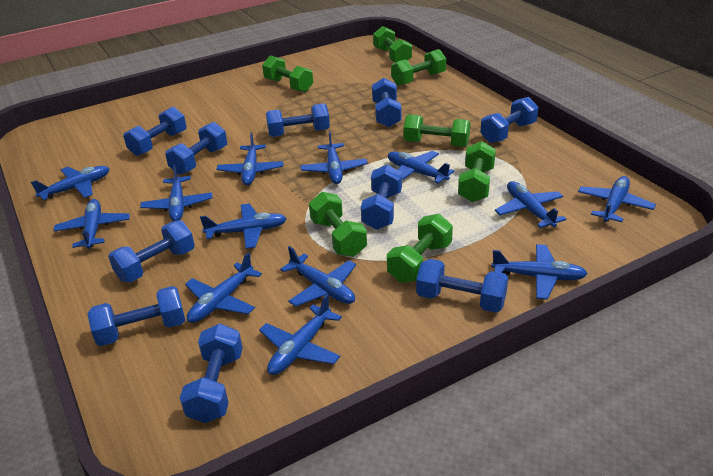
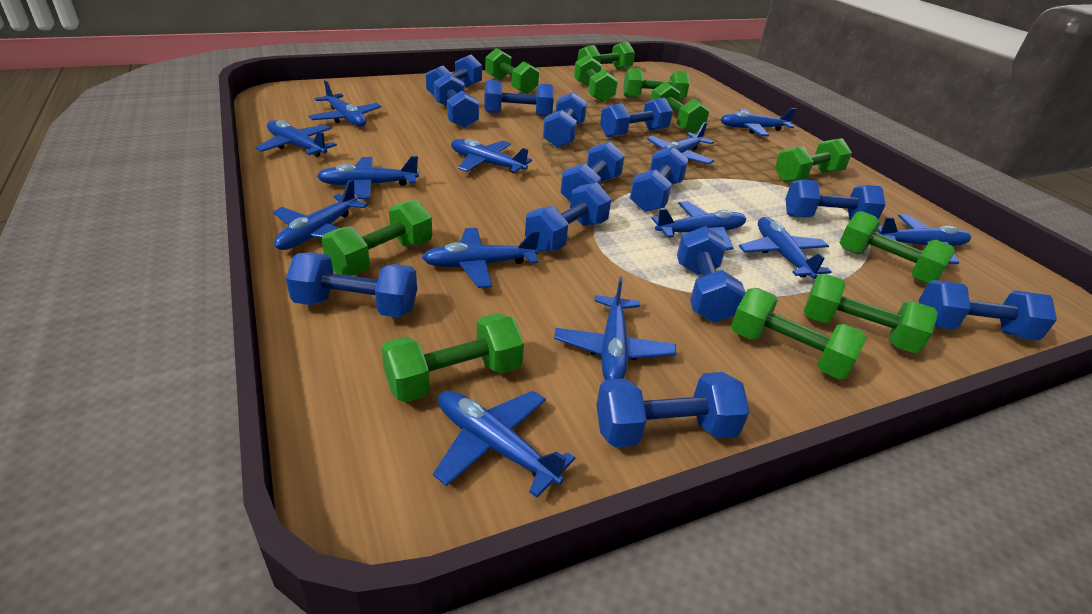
blue dumbbell: 10 -> 13
green dumbbell: 7 -> 11

